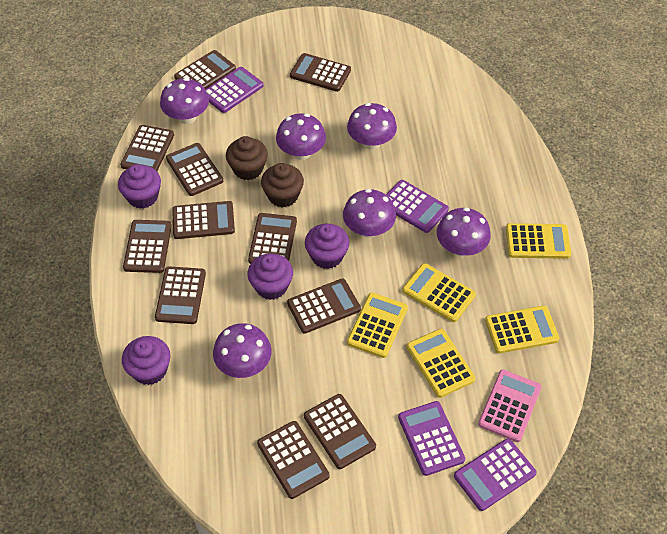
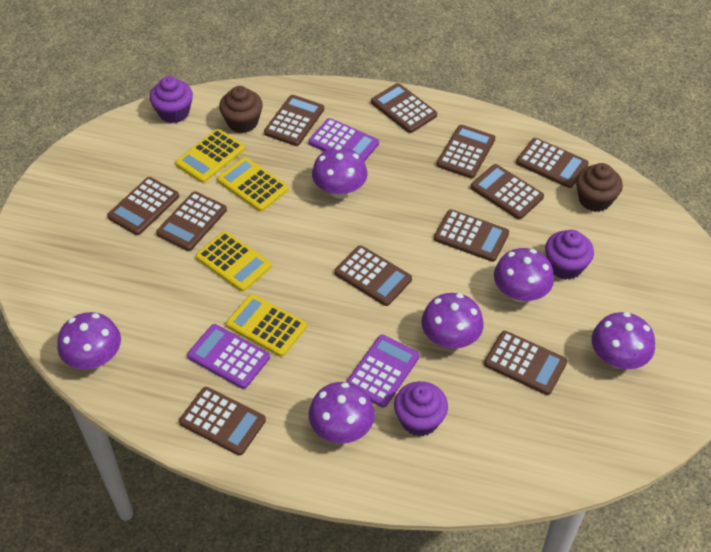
pink calculator: 1 -> 0
purple calculator: 4 -> 3
purple cupcake: 4 -> 3
yellow calculator: 5 -> 4

